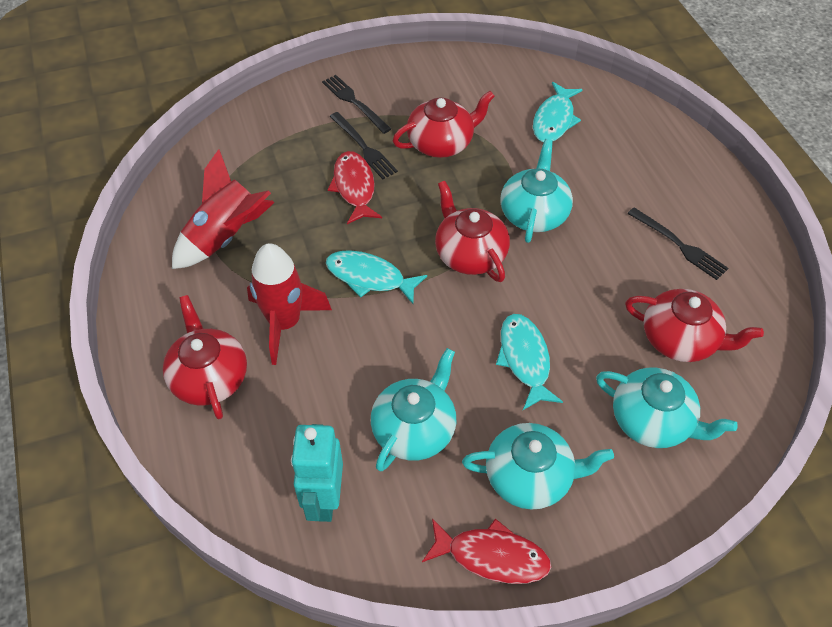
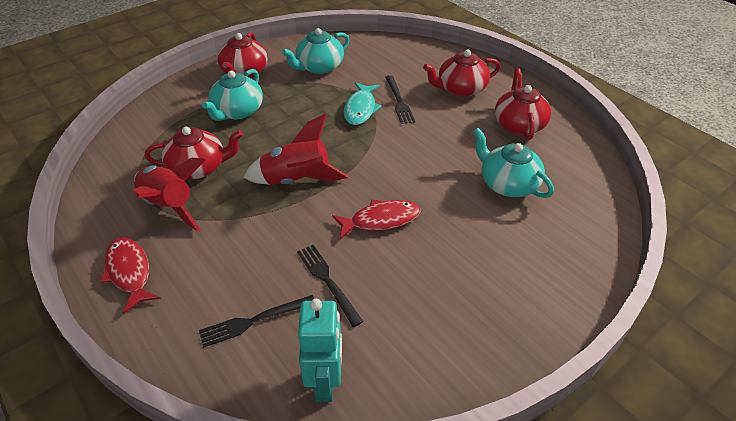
turquoise fish: 3 -> 1
turquoise teapot: 4 -> 3

